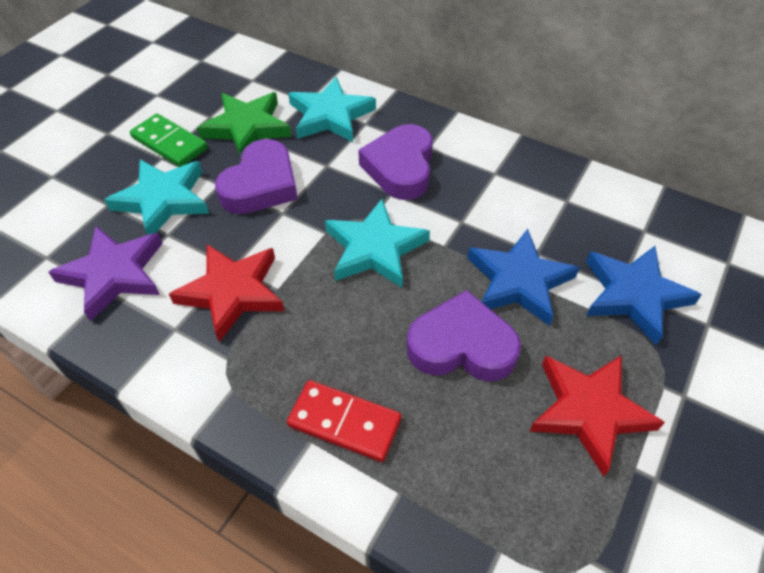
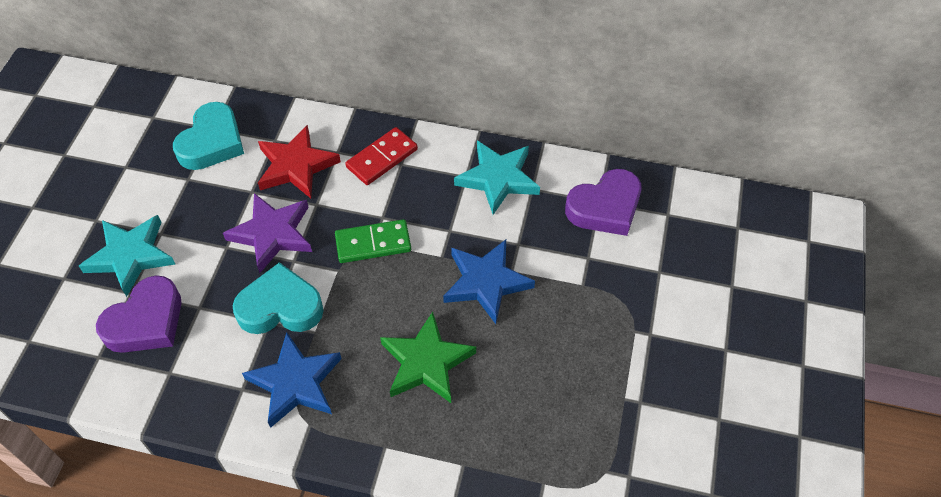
purple heart: 3 -> 2
red star: 2 -> 1
turquoise heart: 0 -> 2
turquoise star: 3 -> 2

